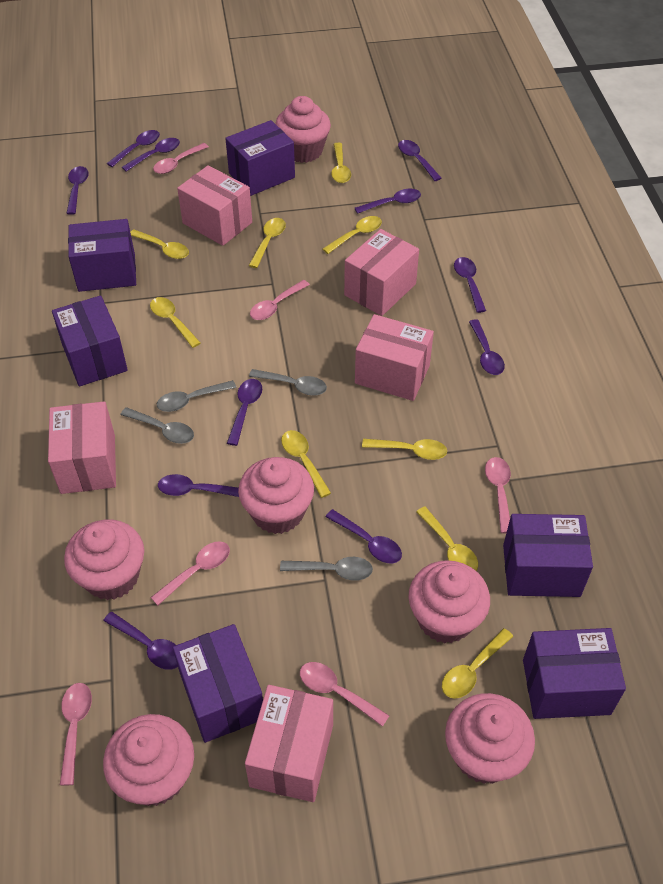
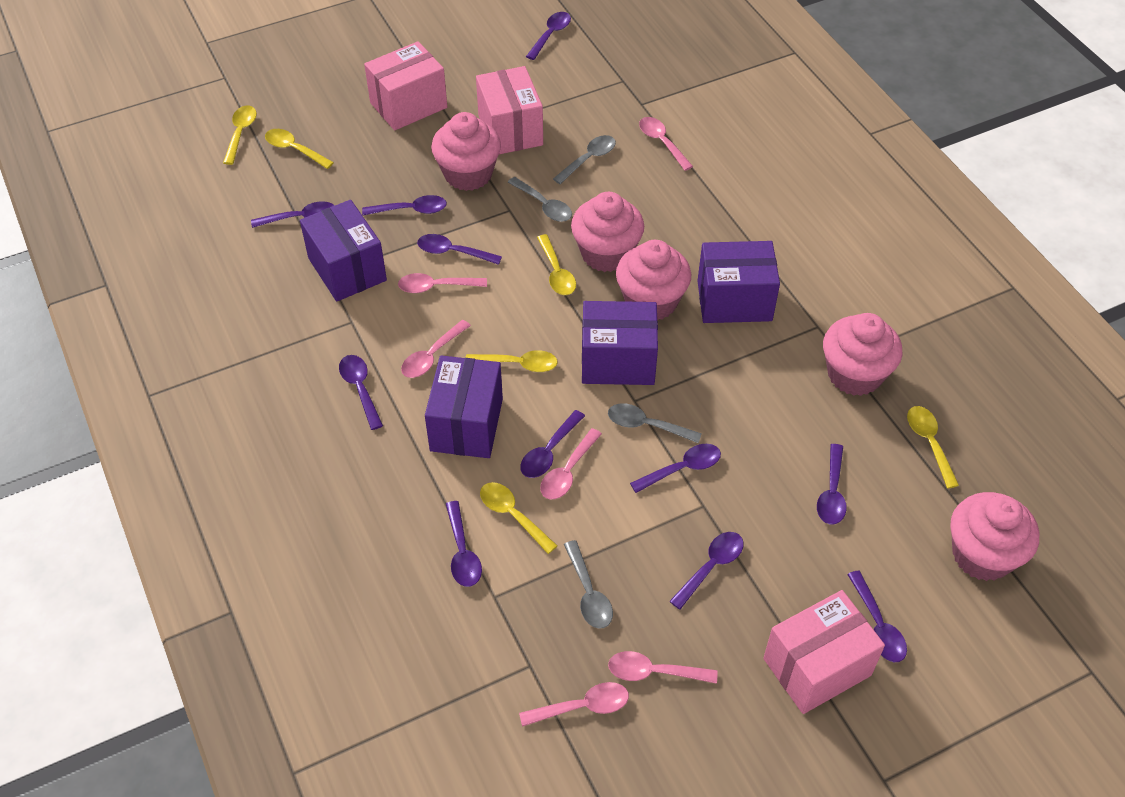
pink box: 5 -> 3
pink cupcake: 6 -> 5
purple box: 6 -> 4
yellow spoon: 9 -> 6

